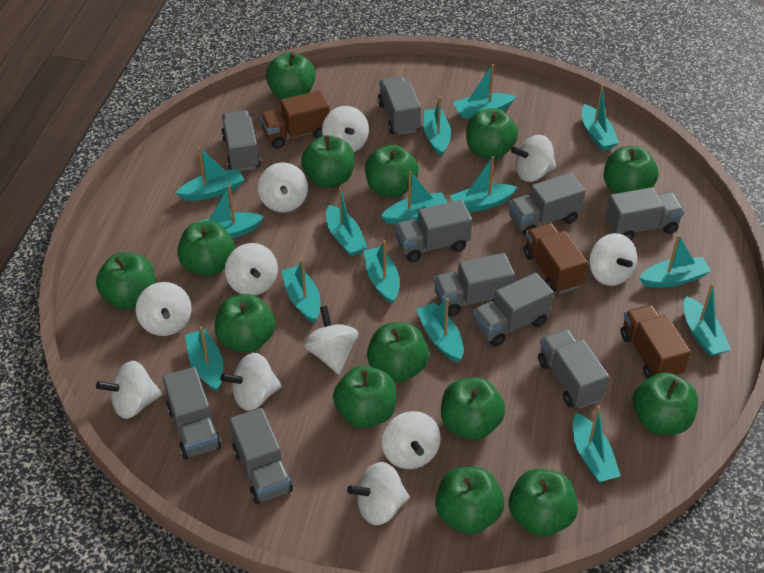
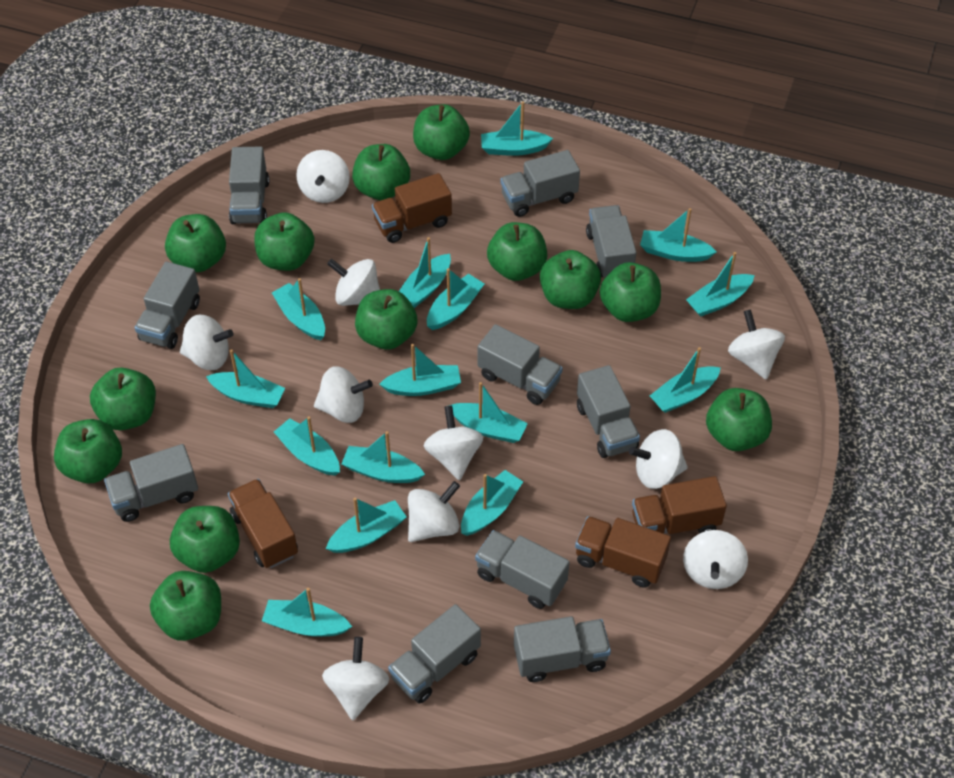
brown truck: 3 -> 4
green apple: 14 -> 13
white spinning top: 11 -> 10

